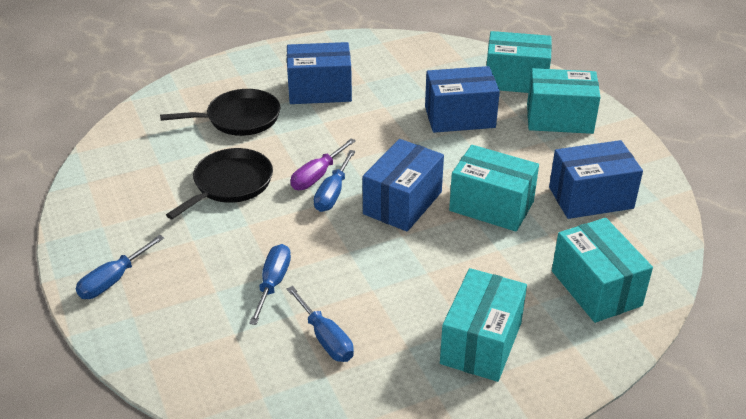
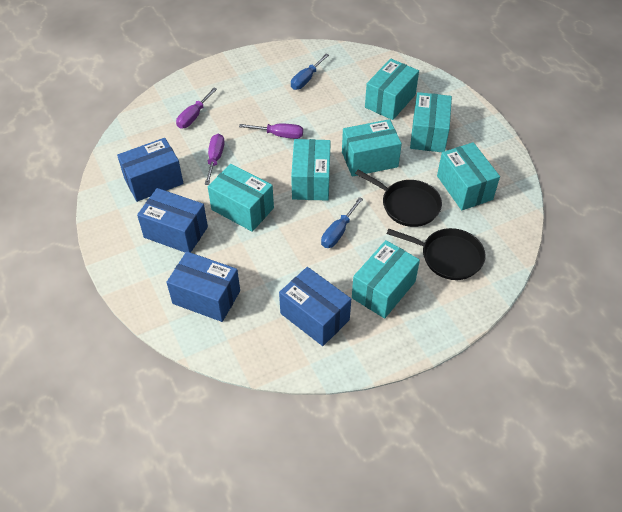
blue screwdriver: 4 -> 2
purple screwdriver: 1 -> 3
turquoise box: 5 -> 7

